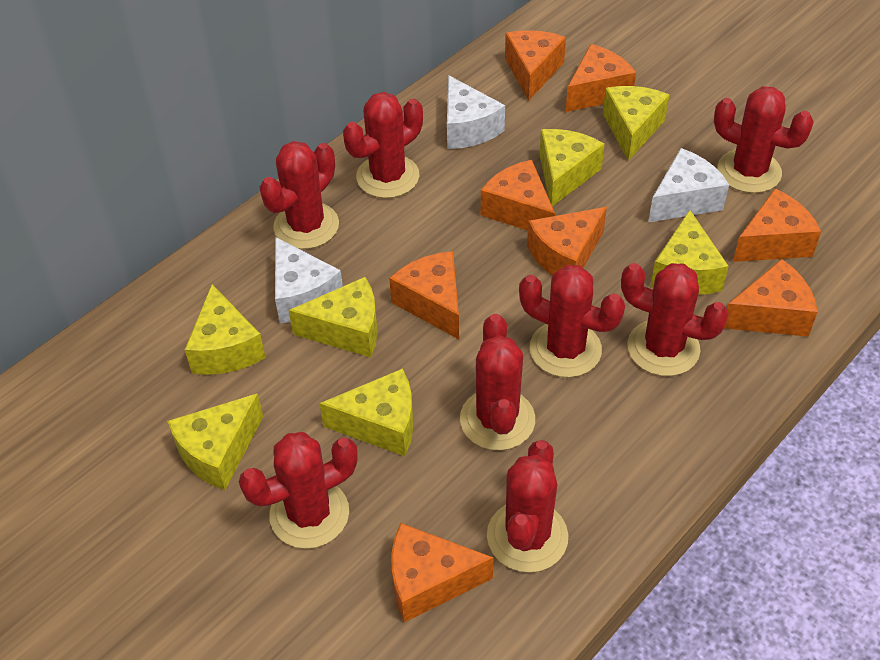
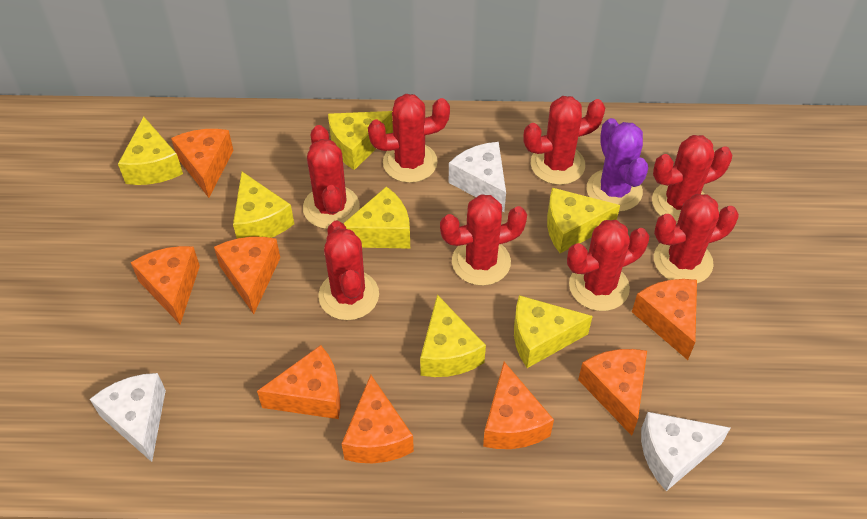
purple cactus: 0 -> 1

